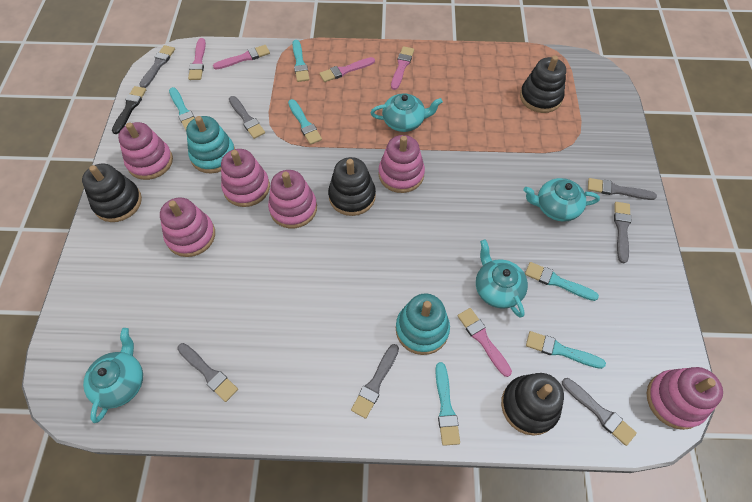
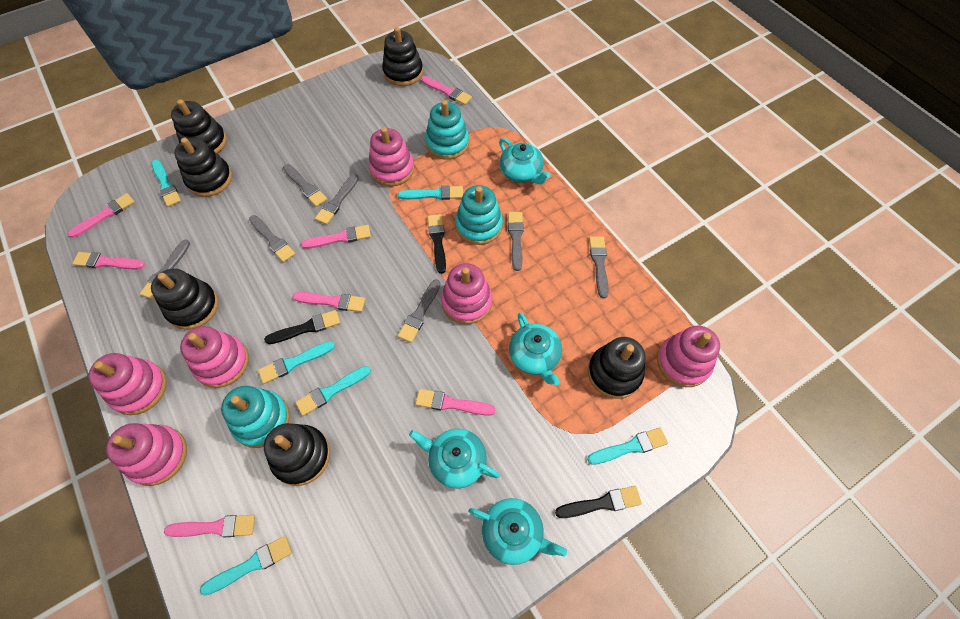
black brush: 1 -> 3
black stacking toy: 4 -> 6
pink brush: 5 -> 7
turquoise stacking toy: 2 -> 3

